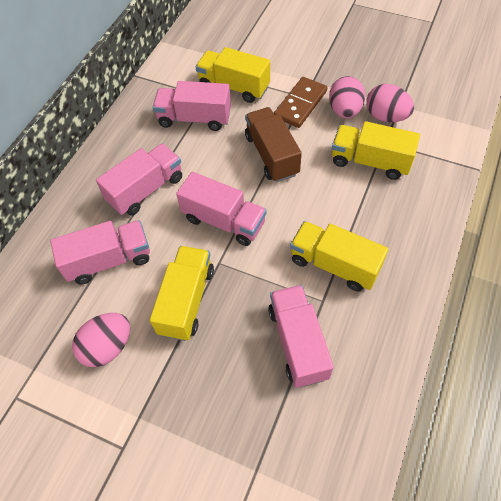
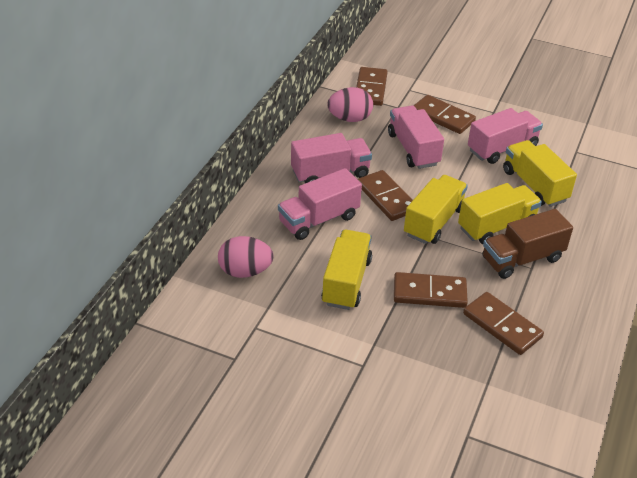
brown domino: 1 -> 5
pink egg: 3 -> 2
pink truck: 5 -> 4

